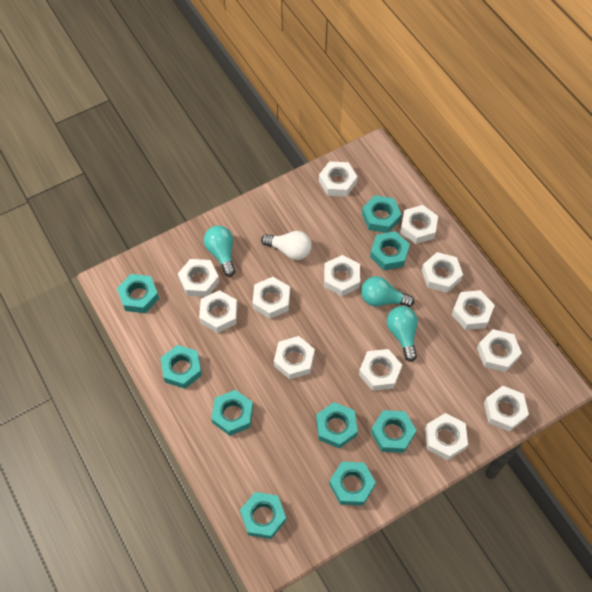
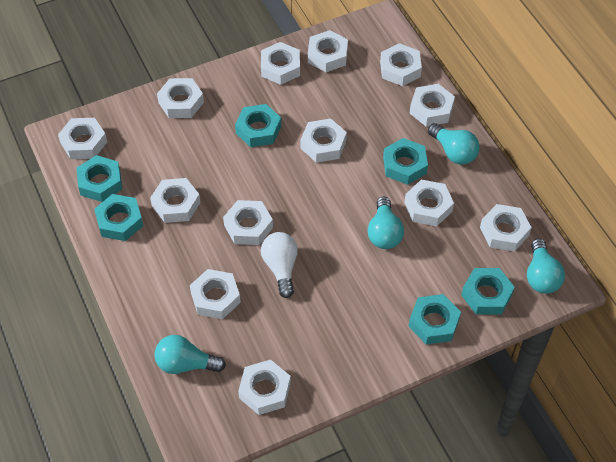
turquoise light bulb: 3 -> 4
turquoise nut: 9 -> 6

